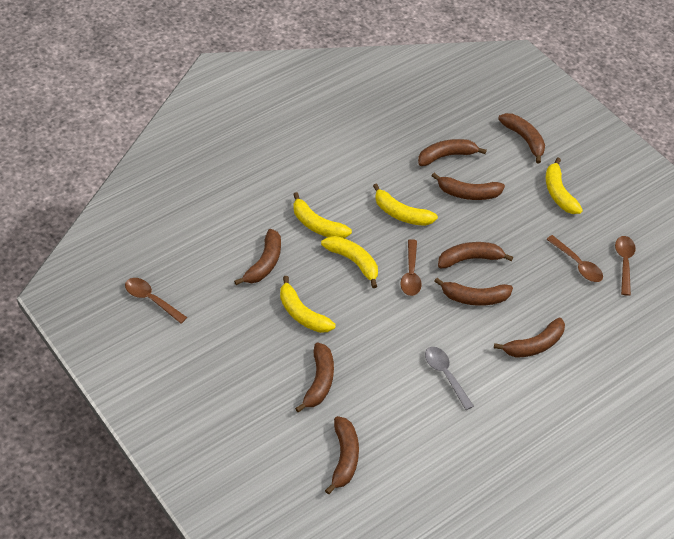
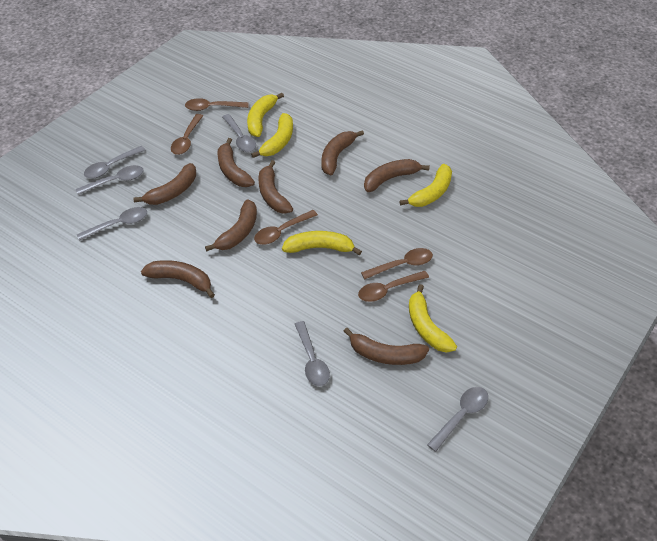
brown banana: 9 -> 8
brown spoon: 4 -> 5
grey spoon: 1 -> 6

